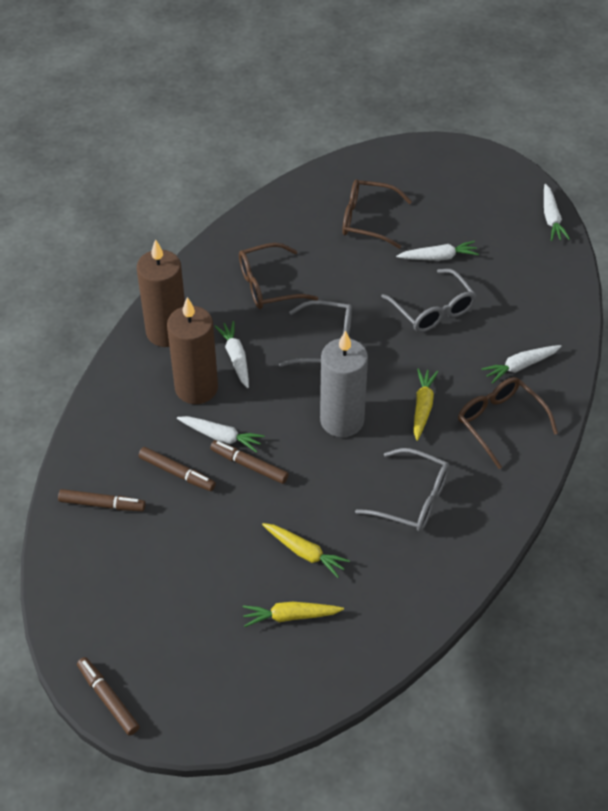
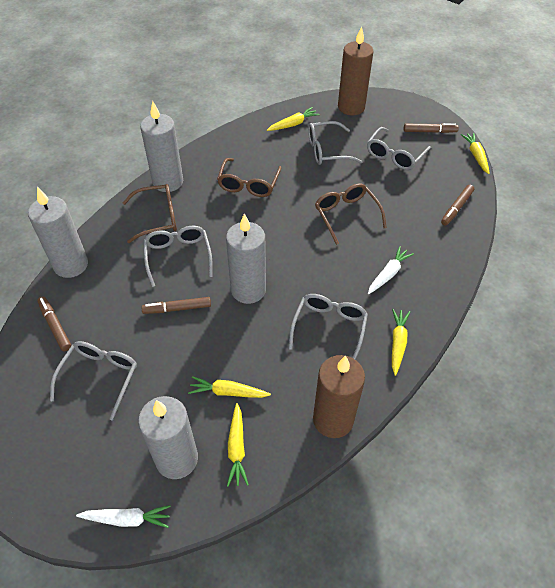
grey candle: 1 -> 4
grey glasses: 3 -> 5
white carrot: 5 -> 2
yellow carrot: 3 -> 5

